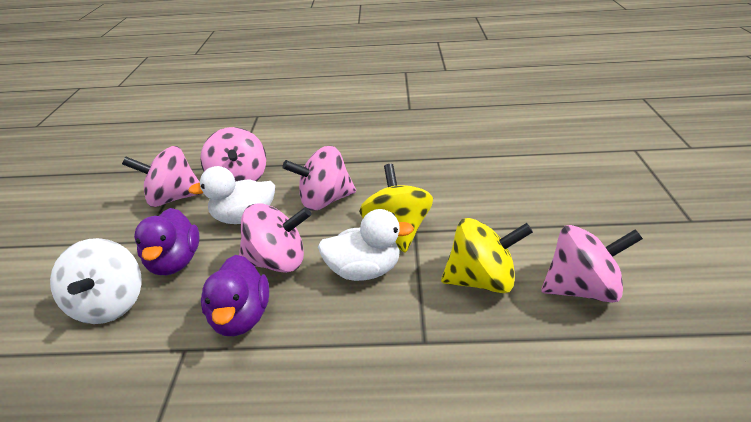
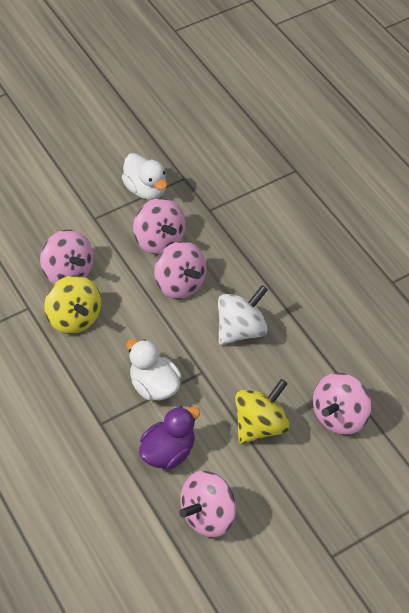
purple duck: 2 -> 1

